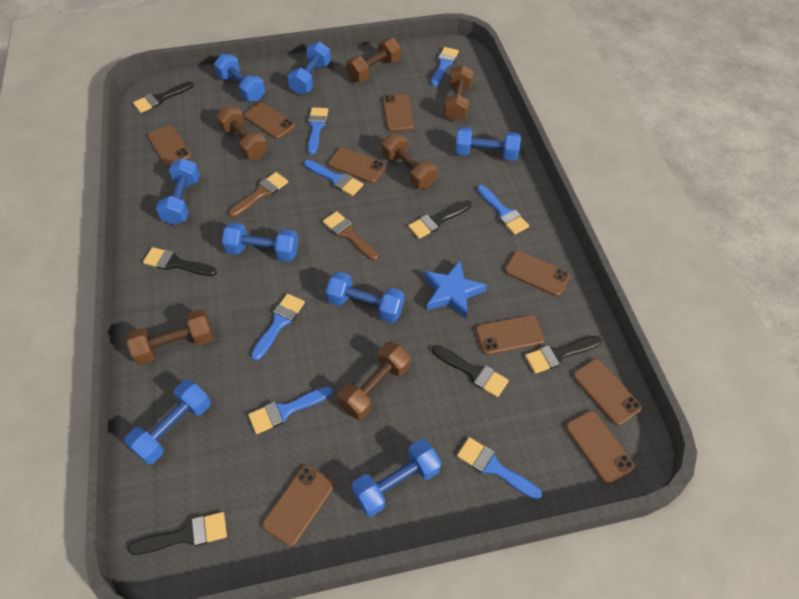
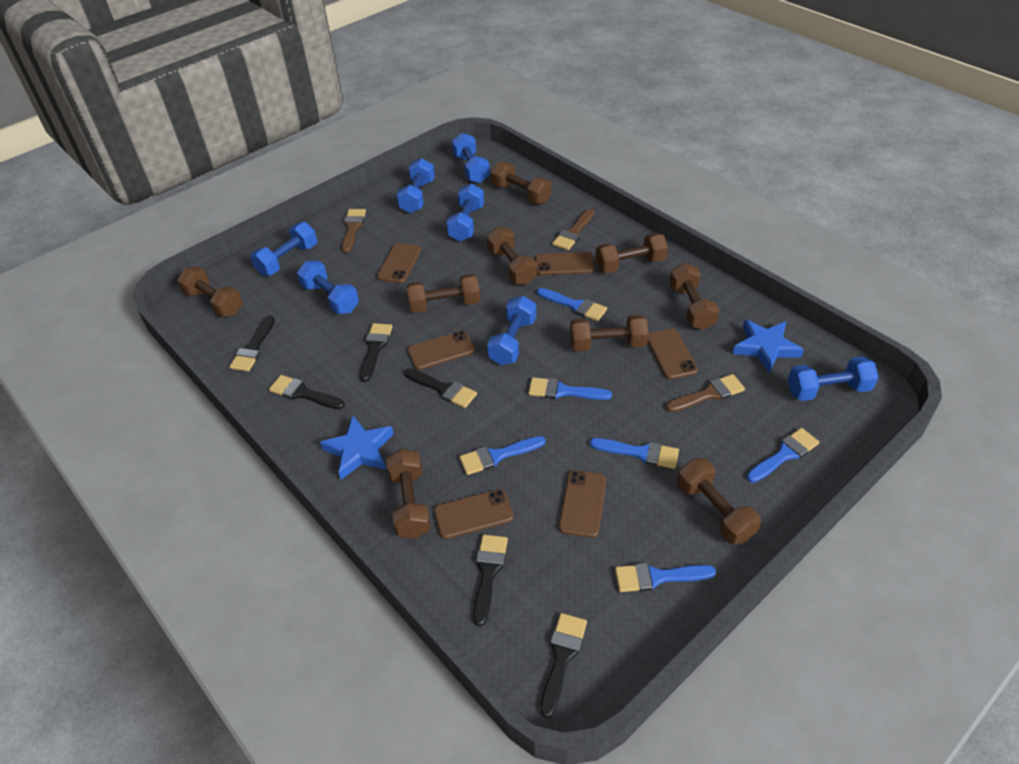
blue brush: 7 -> 6
blue dumbbell: 8 -> 7
blue star: 1 -> 2
brown brush: 2 -> 3
brown dumbbell: 6 -> 9
brown phone: 9 -> 6

